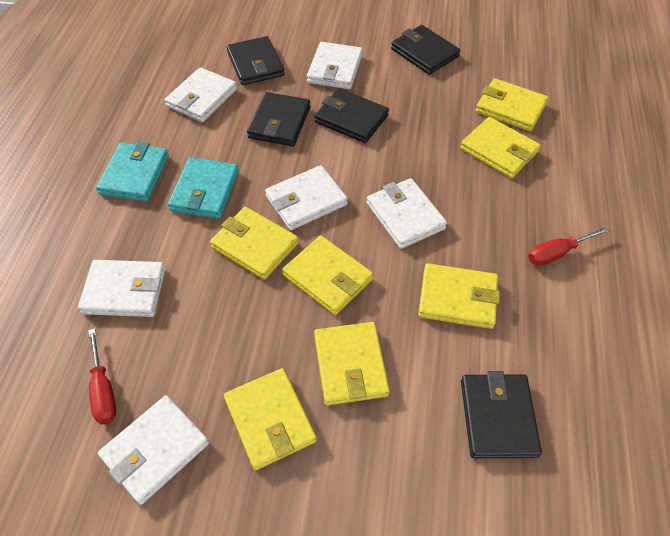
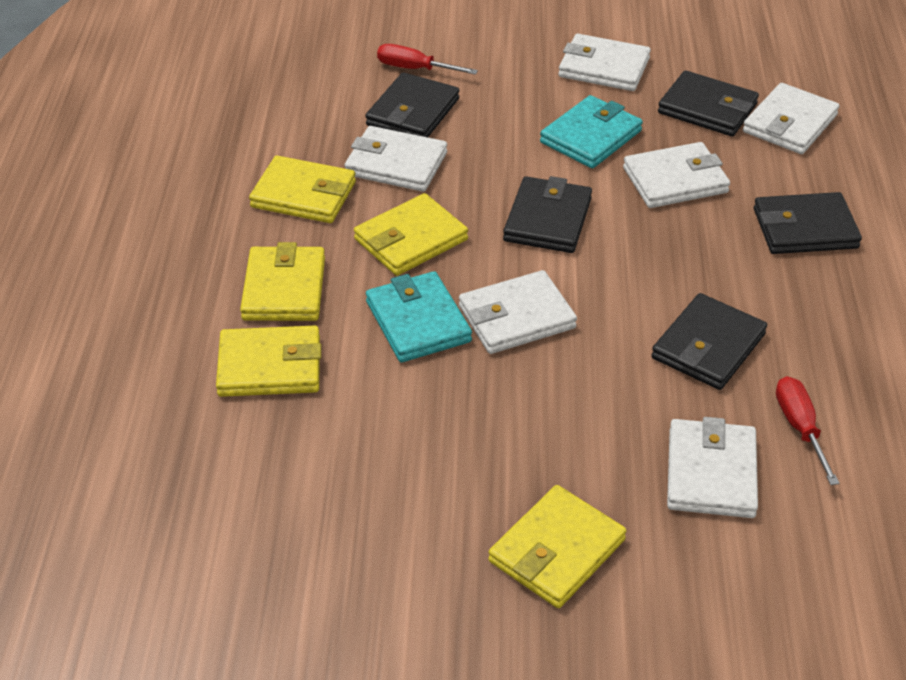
yellow wallet: 7 -> 5

